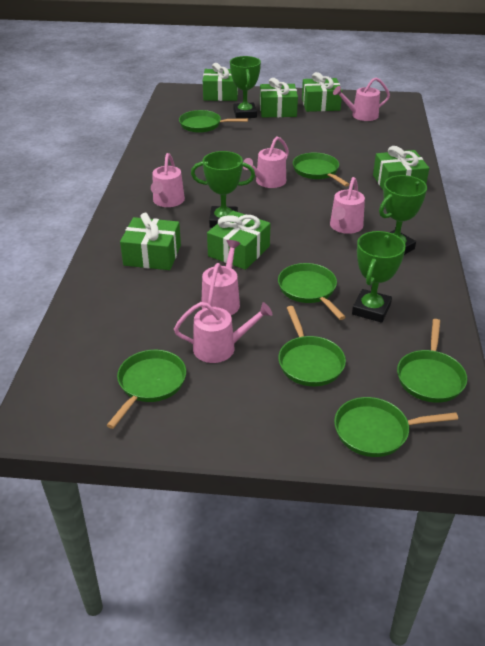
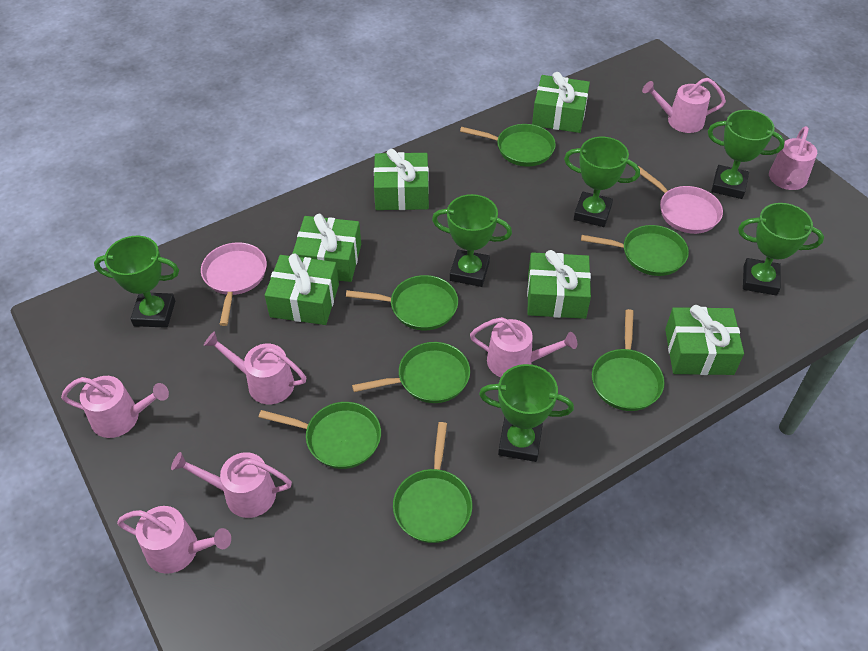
green trophy: 4 -> 6
pink pan: 0 -> 2
pink watering can: 6 -> 7

